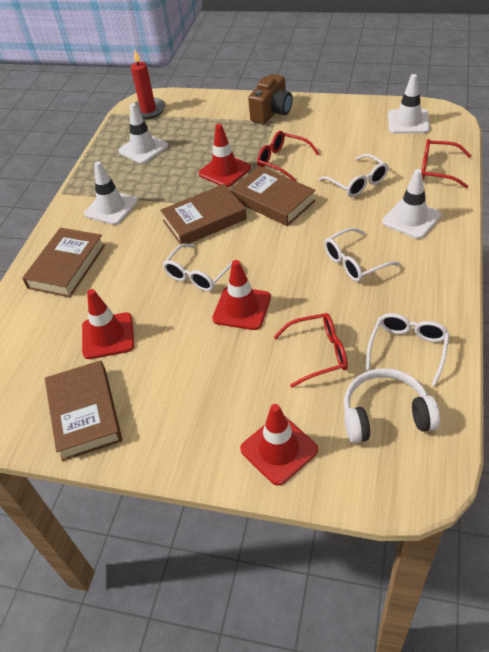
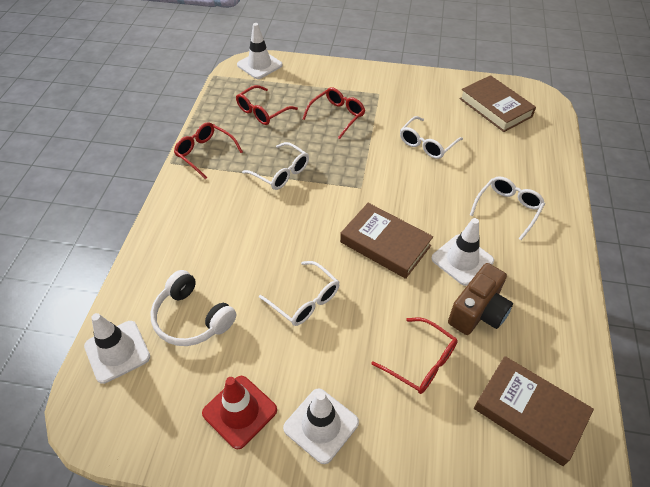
brown book: 4 -> 3
red candle: 1 -> 0
red glasses: 3 -> 4
red traffic cone: 4 -> 1

